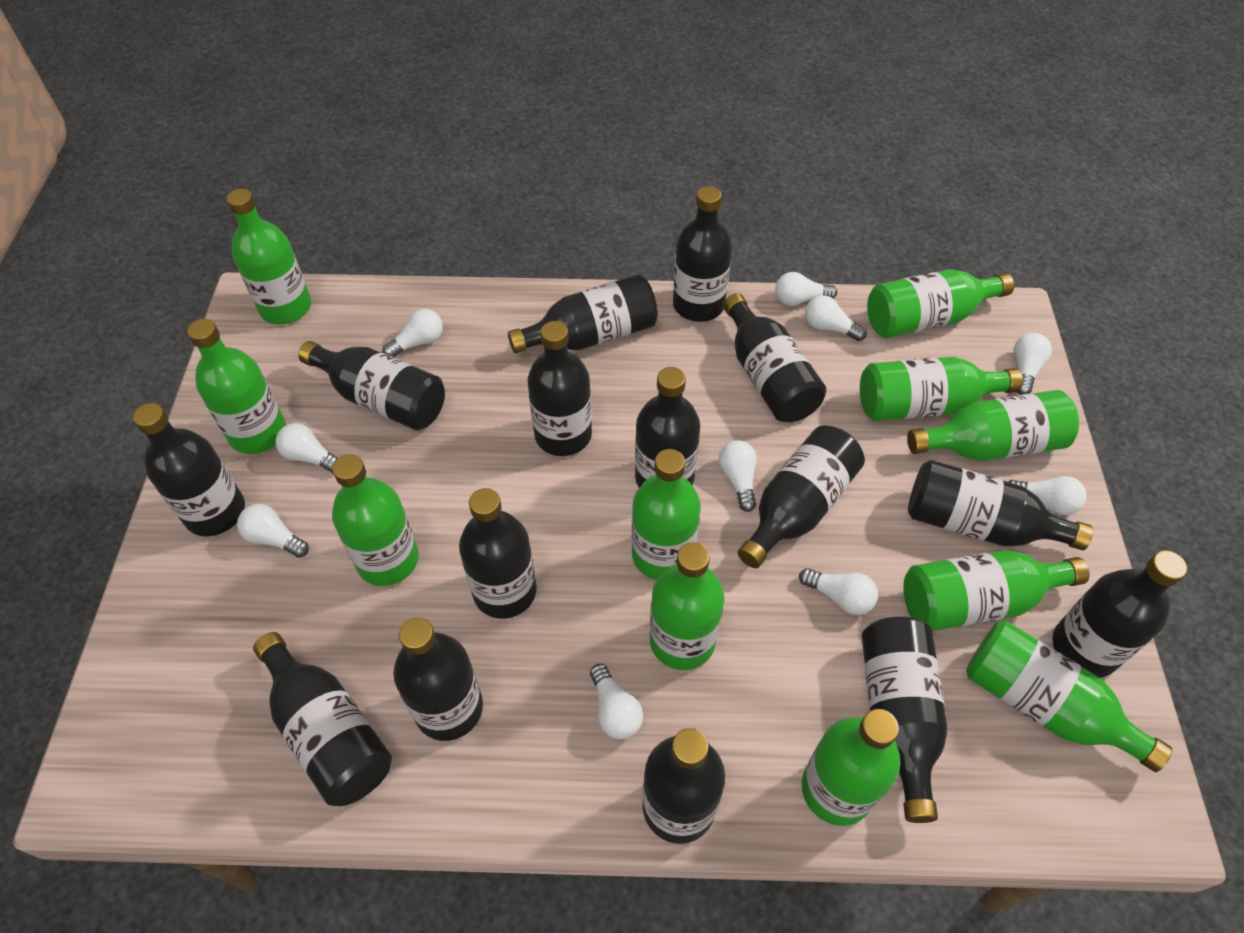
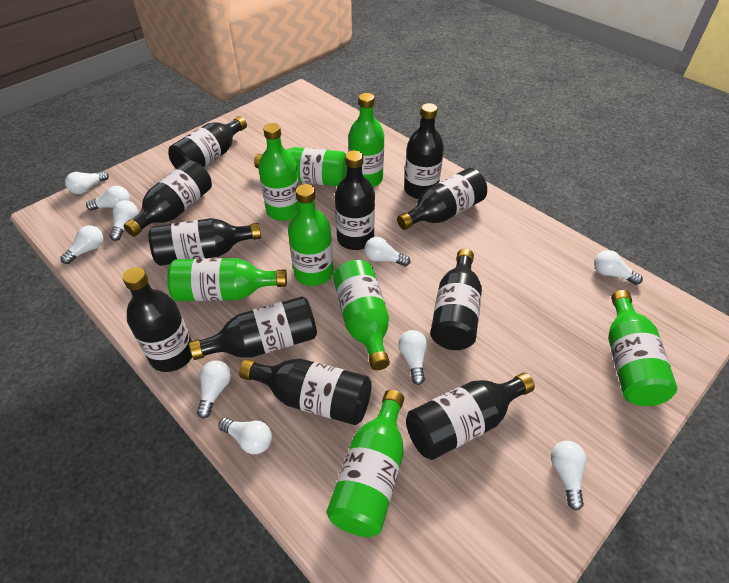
black bottle: 15 -> 11
green bottle: 11 -> 8

